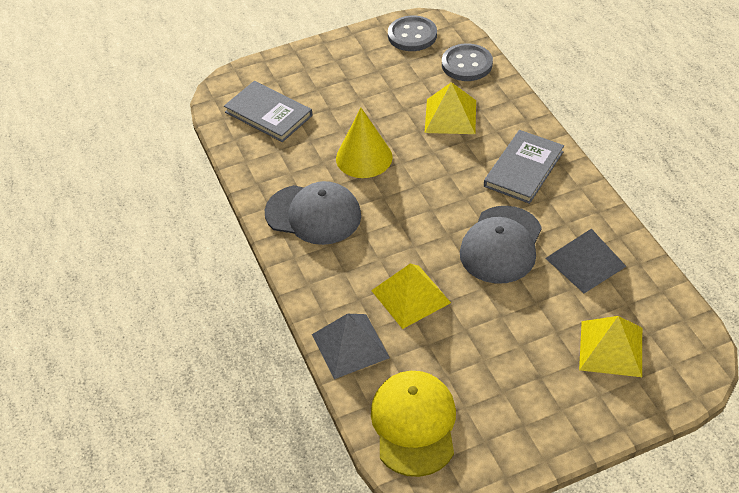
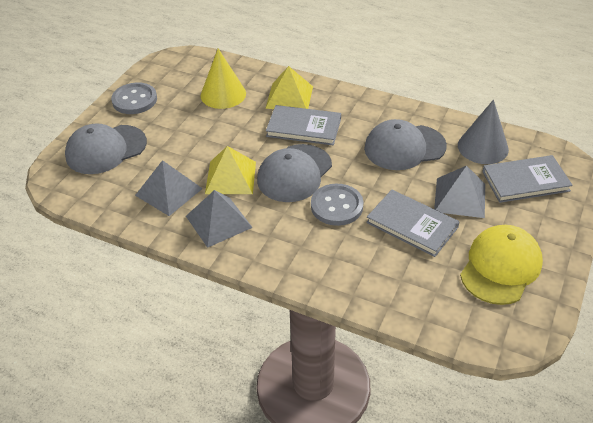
grey book: 2 -> 3
grey cap: 2 -> 3
grey cone: 0 -> 1
grey pyramid: 2 -> 3
yellow pyramid: 3 -> 2

